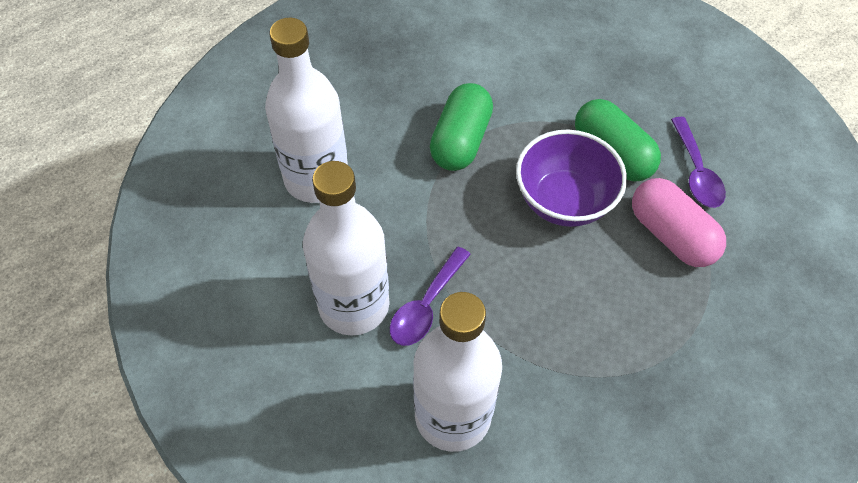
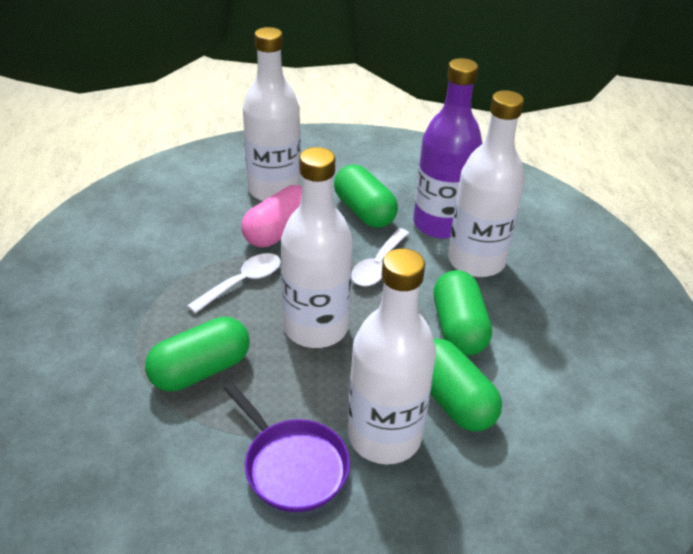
green capsule: 2 -> 4
purple bottle: 0 -> 1
purple bowl: 1 -> 0
purple pan: 0 -> 1
purple spoon: 2 -> 0
white bottle: 3 -> 4
white spoon: 0 -> 2

